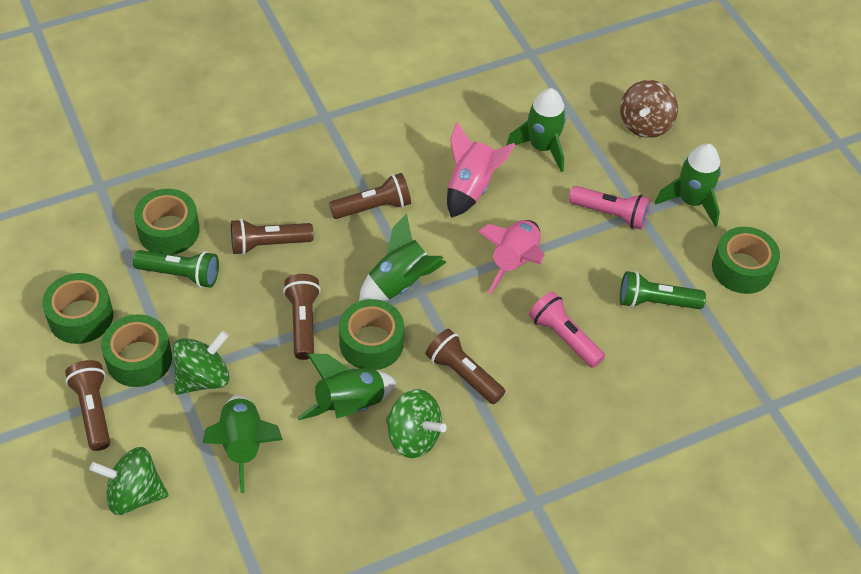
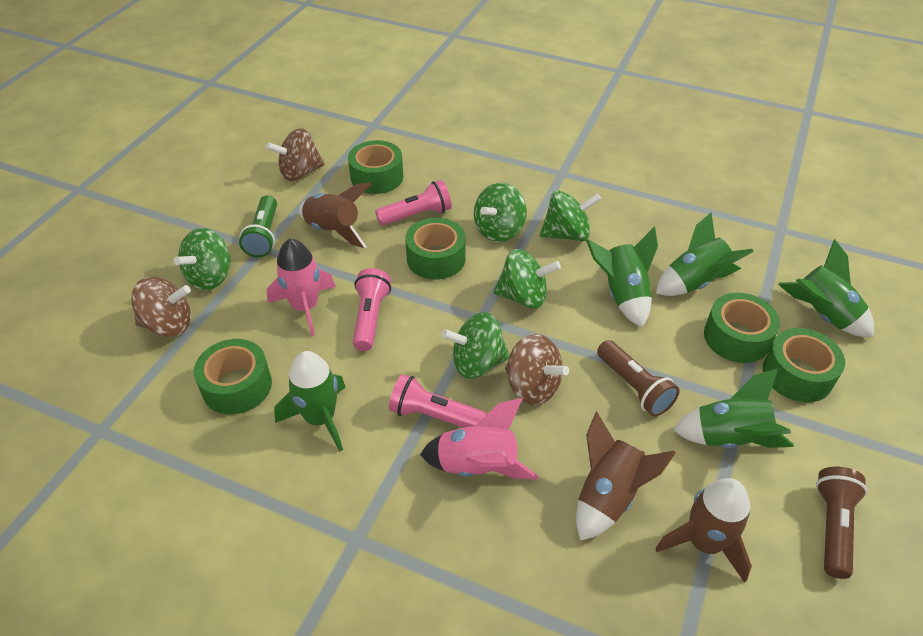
brown flashlight: 5 -> 2
brown rocket: 0 -> 3
brown spinning top: 1 -> 3
green flashlight: 2 -> 1
green spinning top: 3 -> 5
pink flashlight: 2 -> 3

